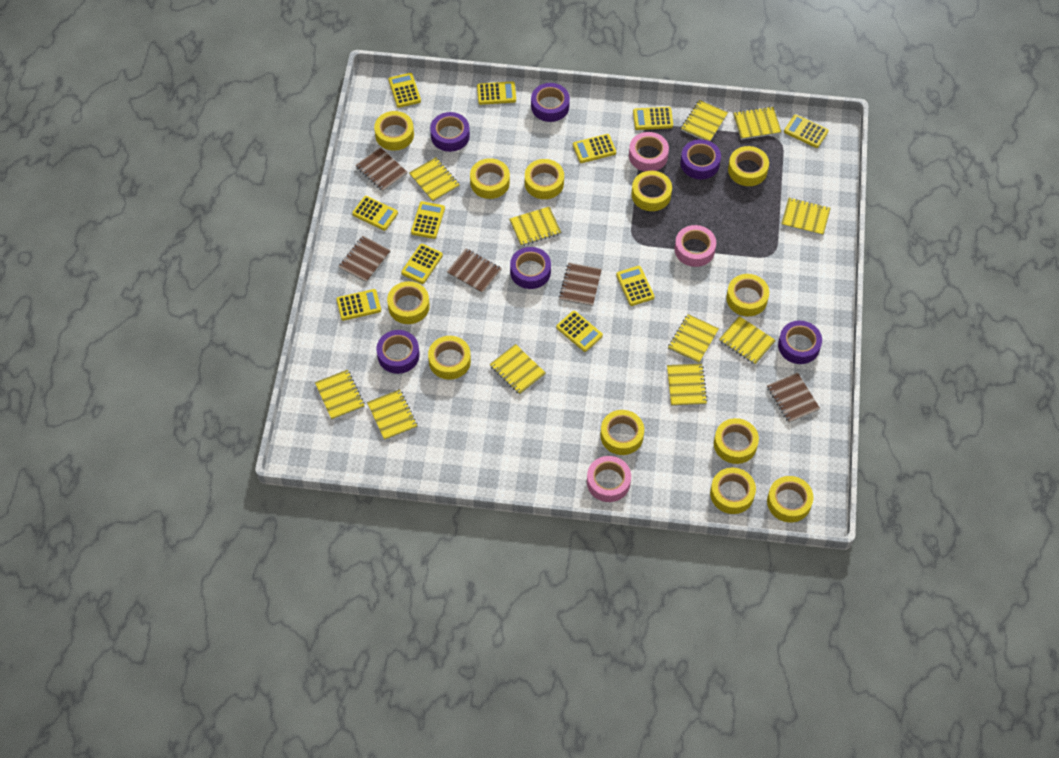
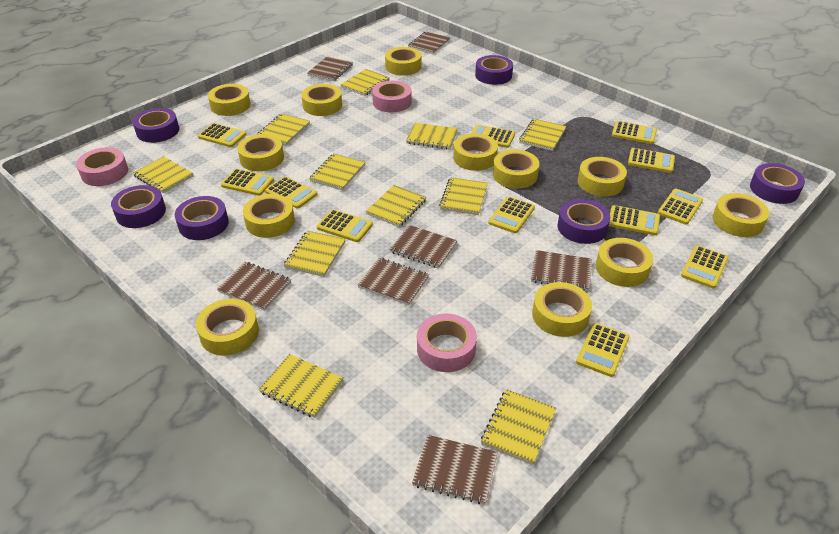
brown notebook: 5 -> 7
yellow calculator: 11 -> 12

